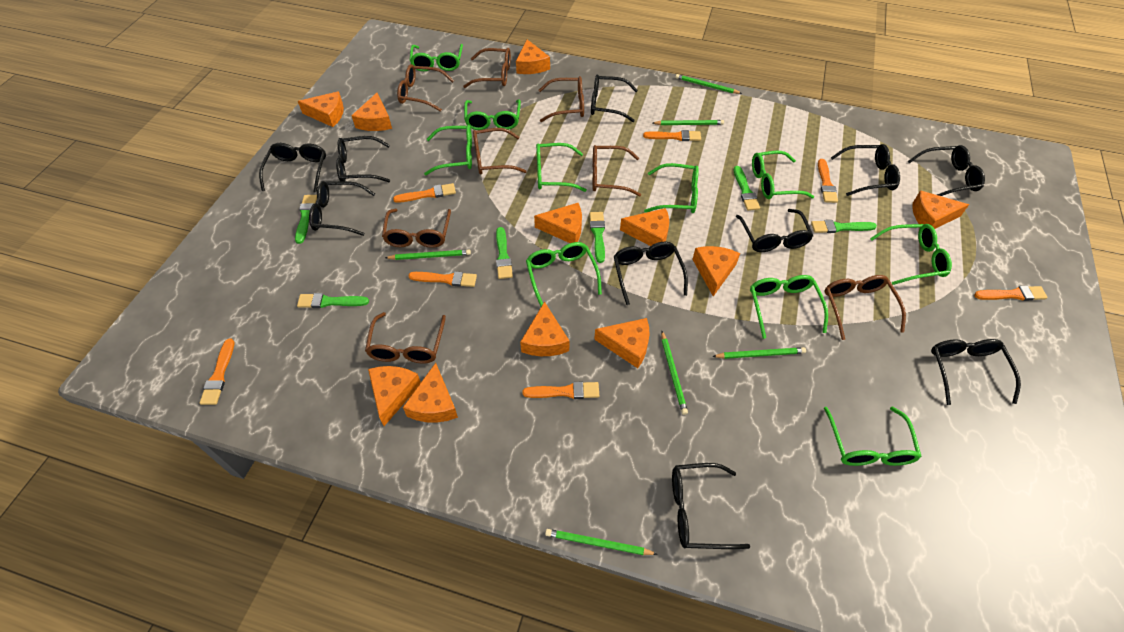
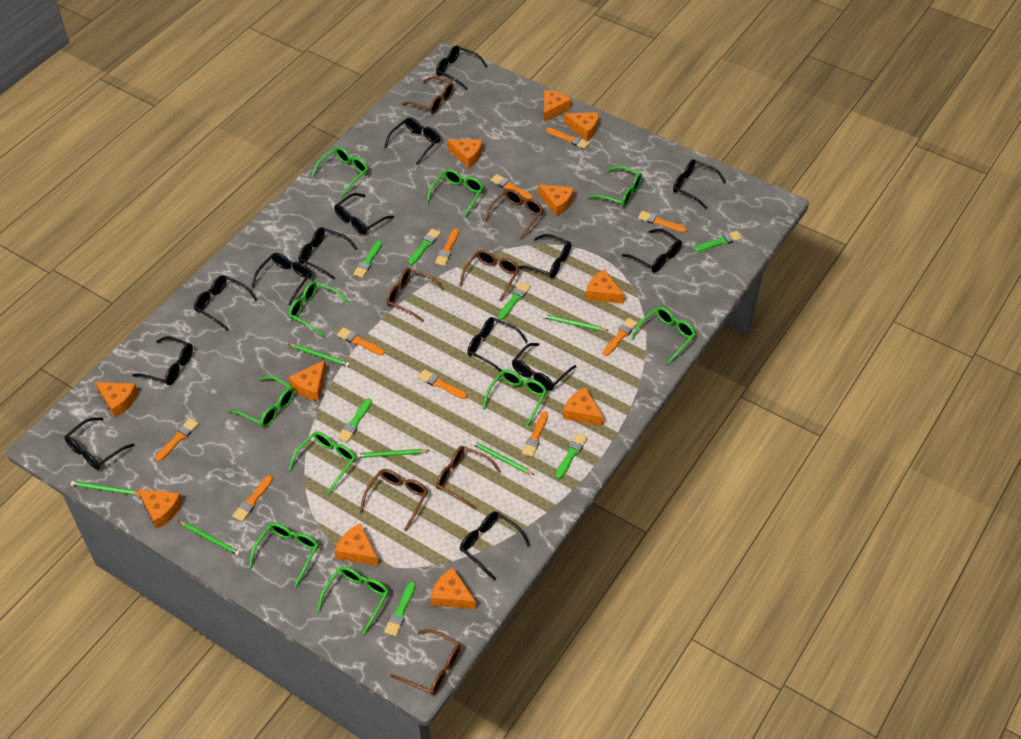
black glasses: 10 -> 14
brown glasses: 8 -> 7
green brush: 6 -> 7
orange brush: 7 -> 10

